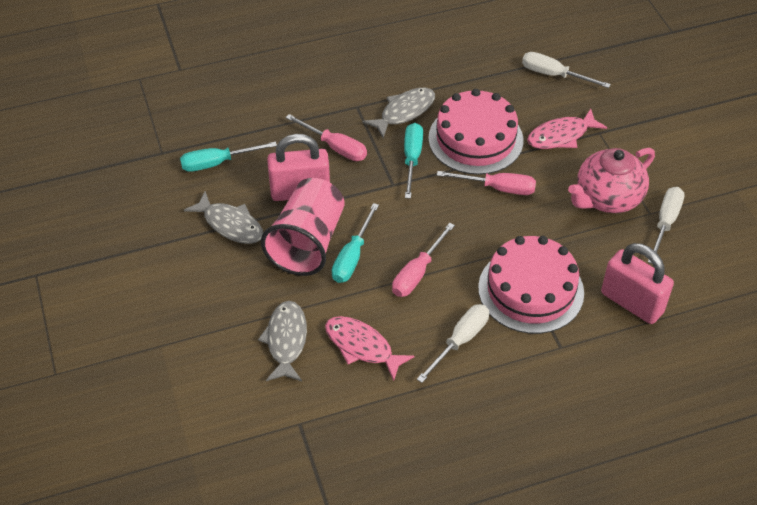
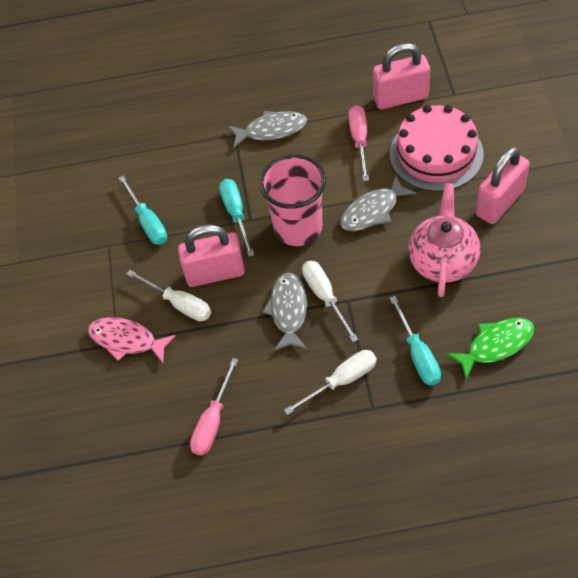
green fish: 0 -> 1
pink cake: 2 -> 1
pink fish: 2 -> 1
pink padlock: 2 -> 3
pink screwdriver: 3 -> 2

